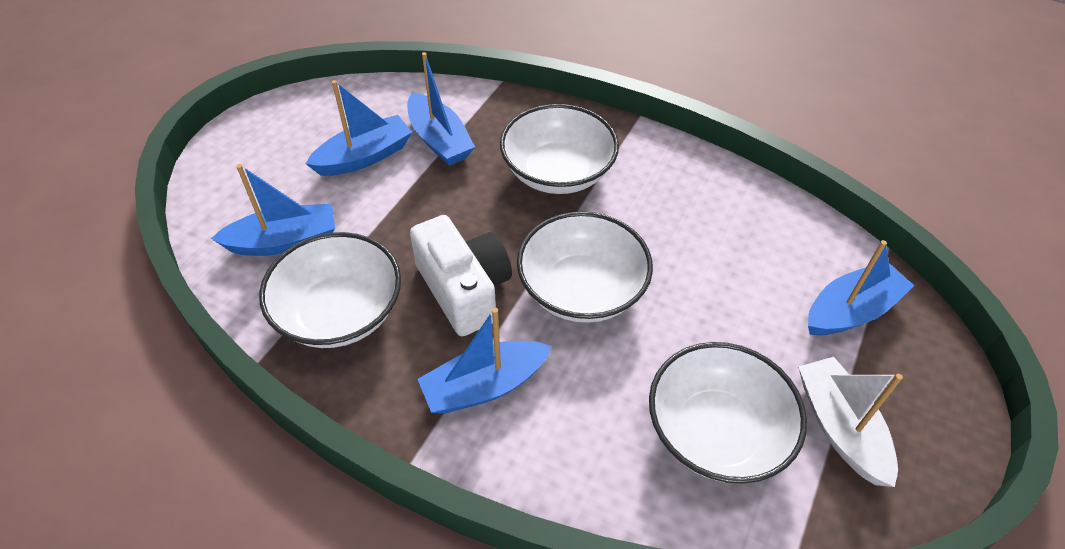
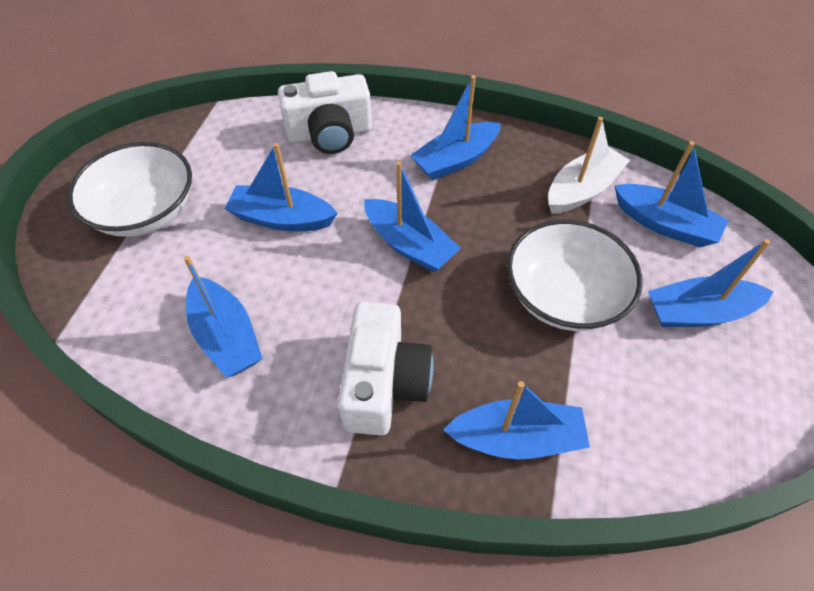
blue boat: 5 -> 7
white bowl: 4 -> 2
white camera: 1 -> 2

